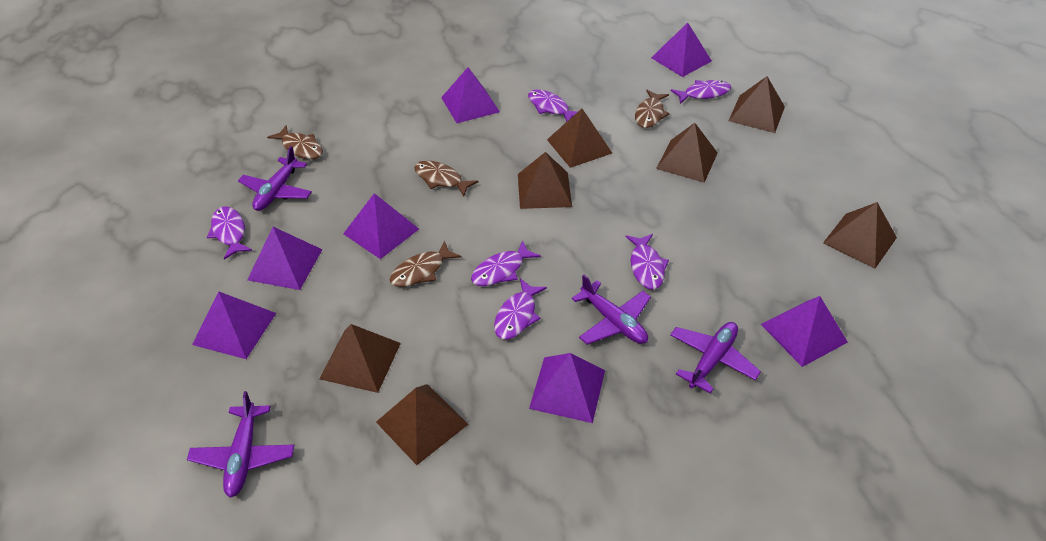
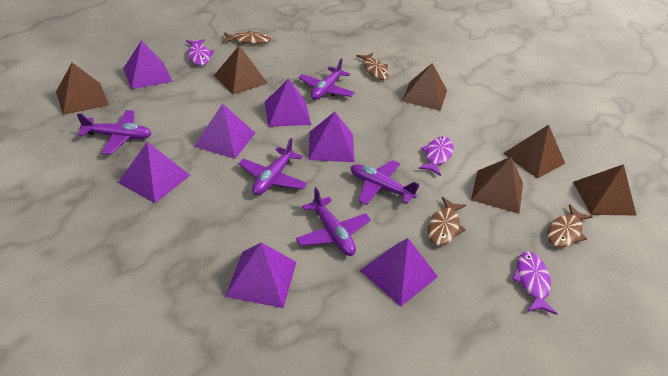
brown pyramid: 7 -> 6
purple fish: 6 -> 3
purple plane: 4 -> 5

